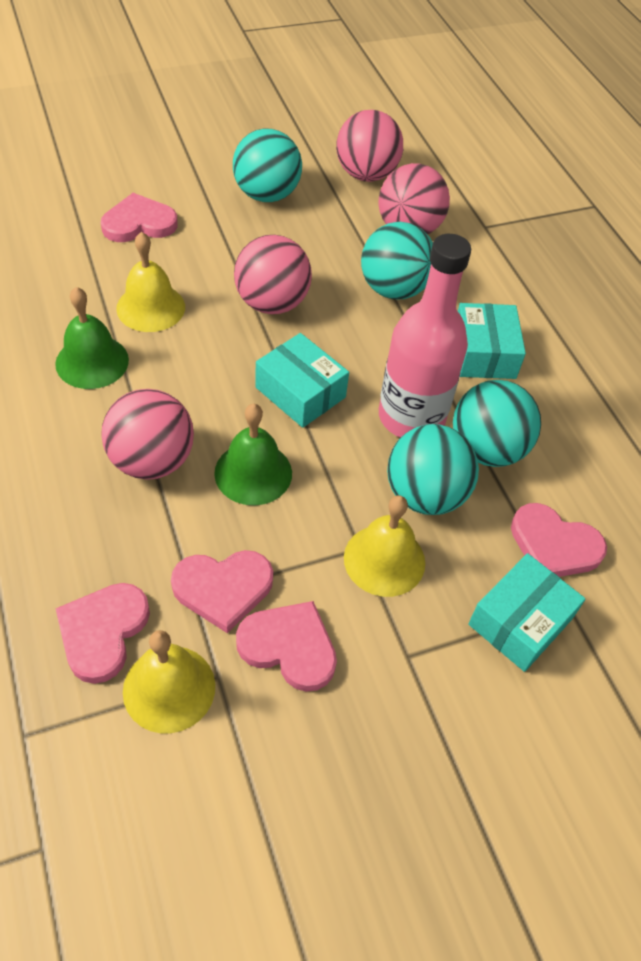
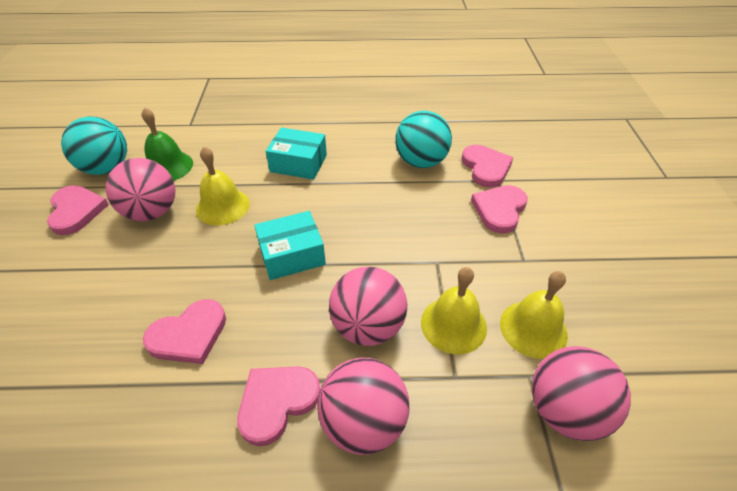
green bell: 2 -> 1
pink bottle: 1 -> 0
turquoise ball: 4 -> 2
turquoise box: 3 -> 2

